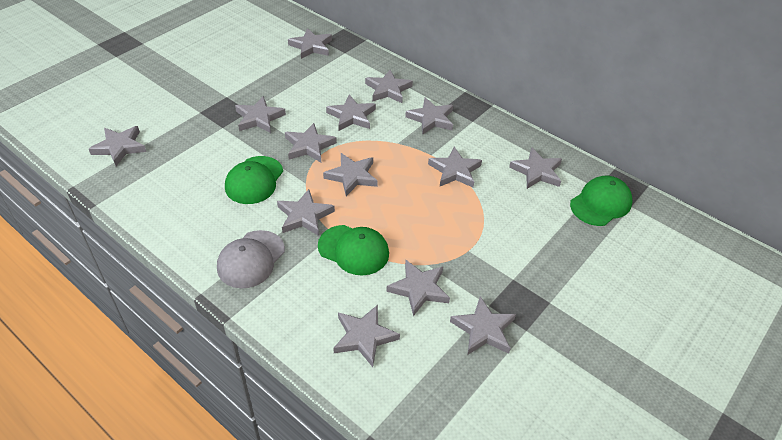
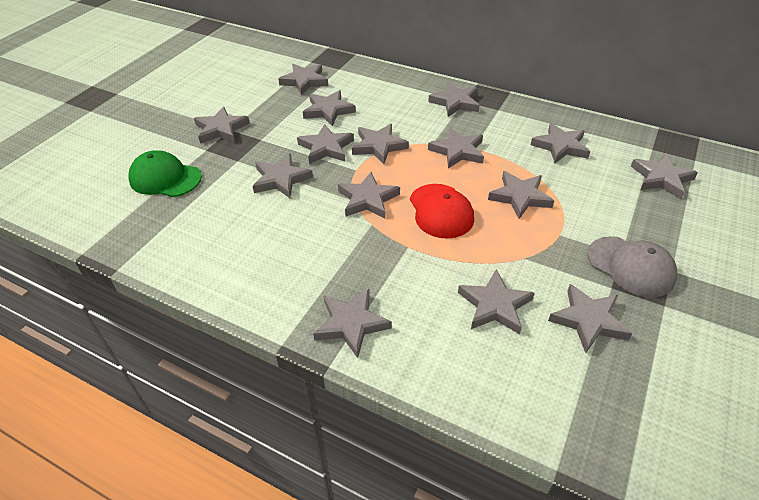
green cap: 3 -> 1
grey star: 14 -> 15
red cap: 0 -> 1

